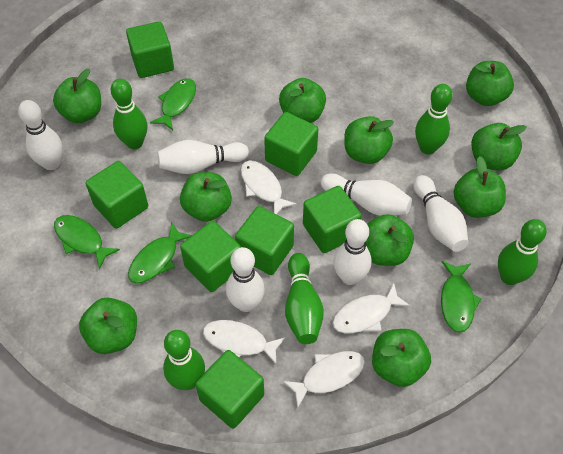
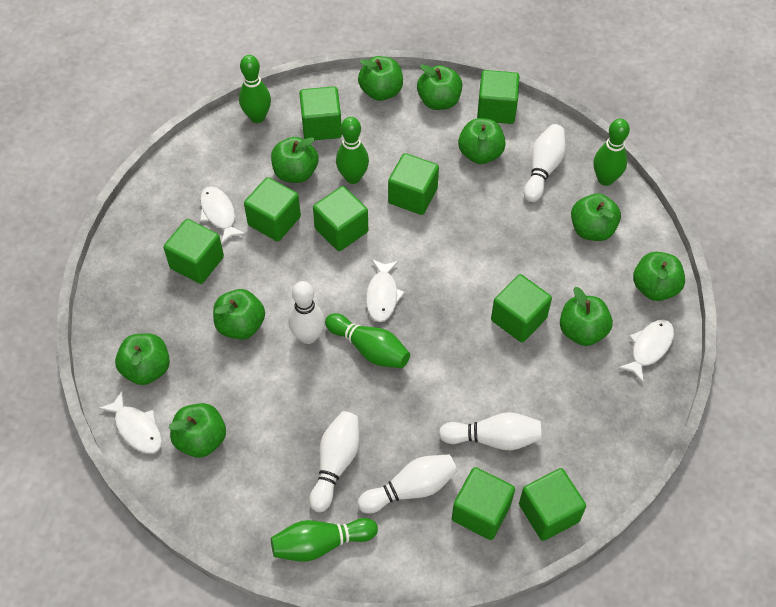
green cube: 7 -> 9
green fish: 4 -> 0
white bowling pin: 6 -> 5

